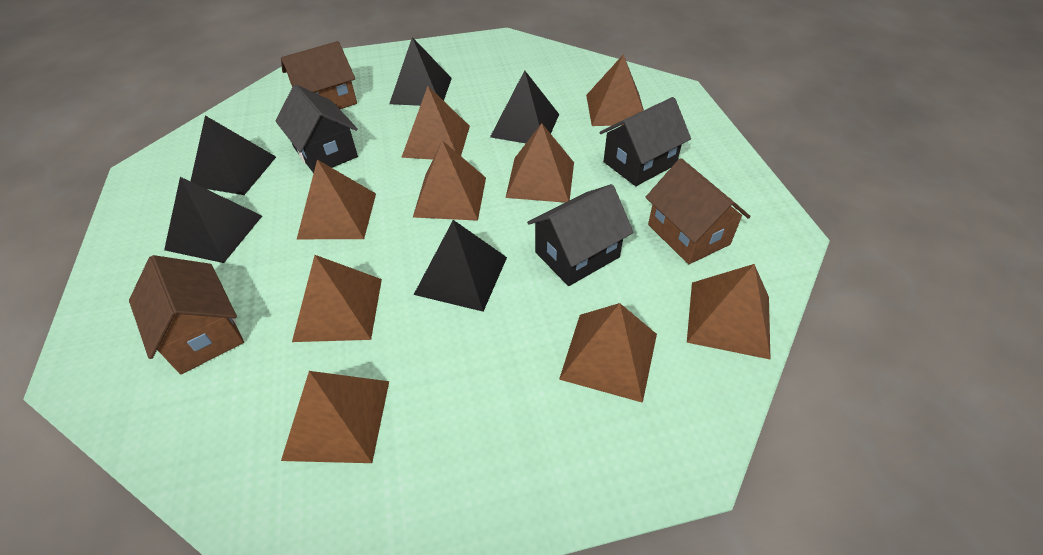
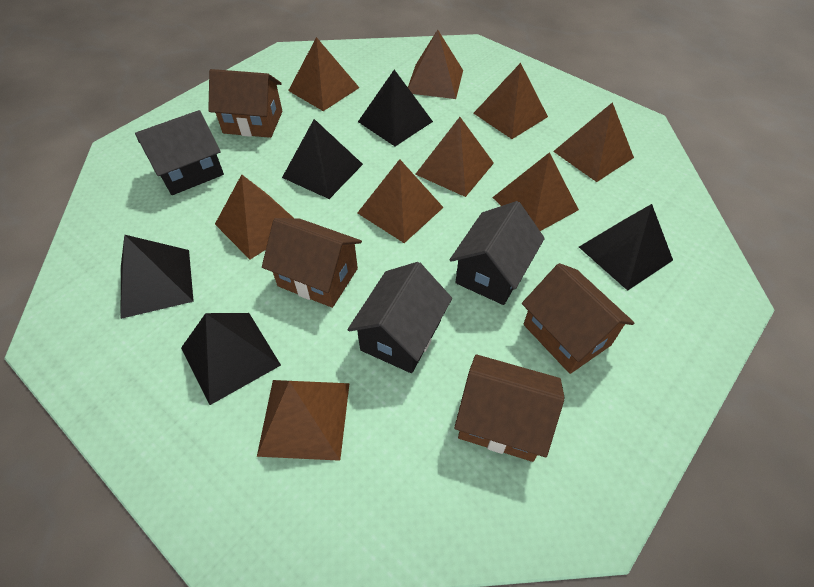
brown house: 3 -> 4

